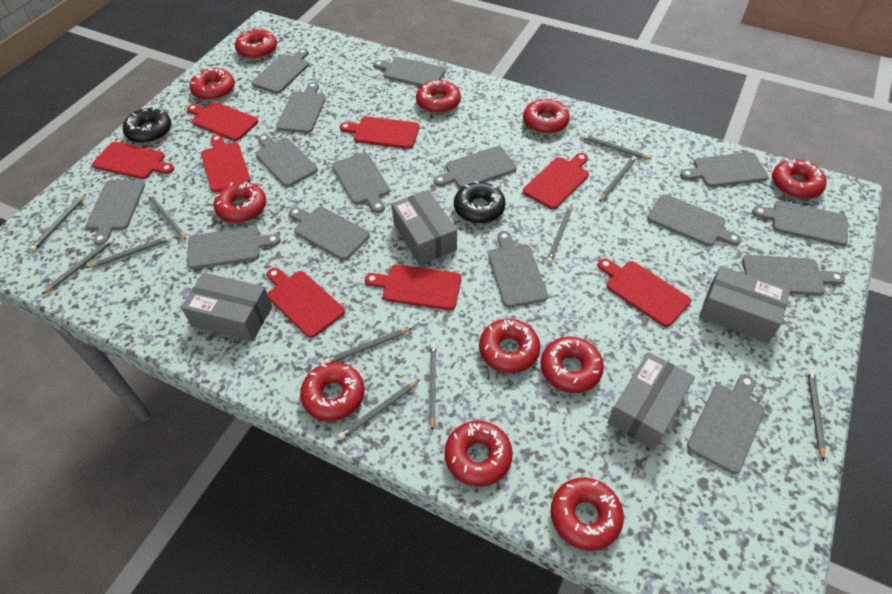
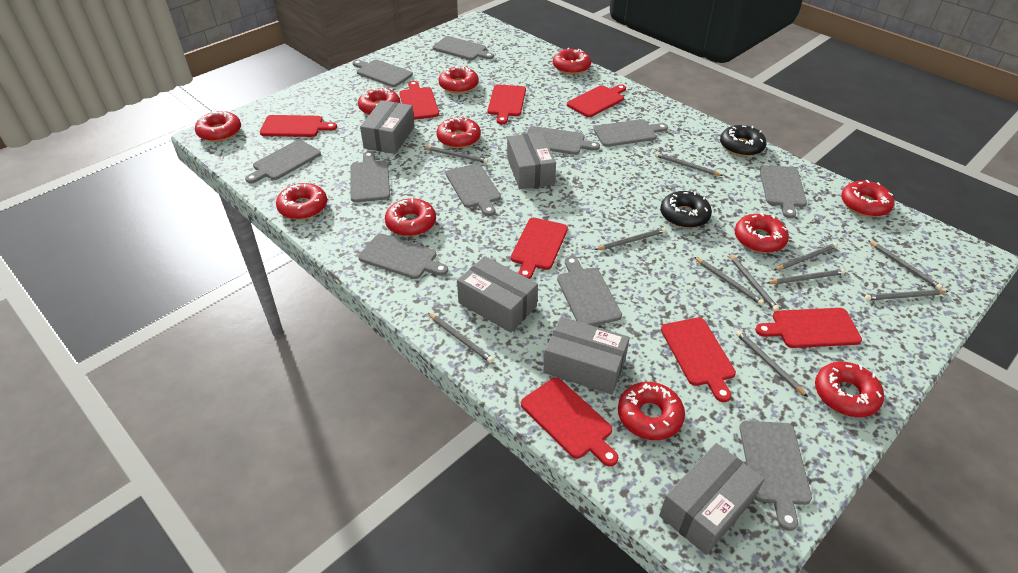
grey box: 4 -> 5
grey cutting board: 15 -> 11

